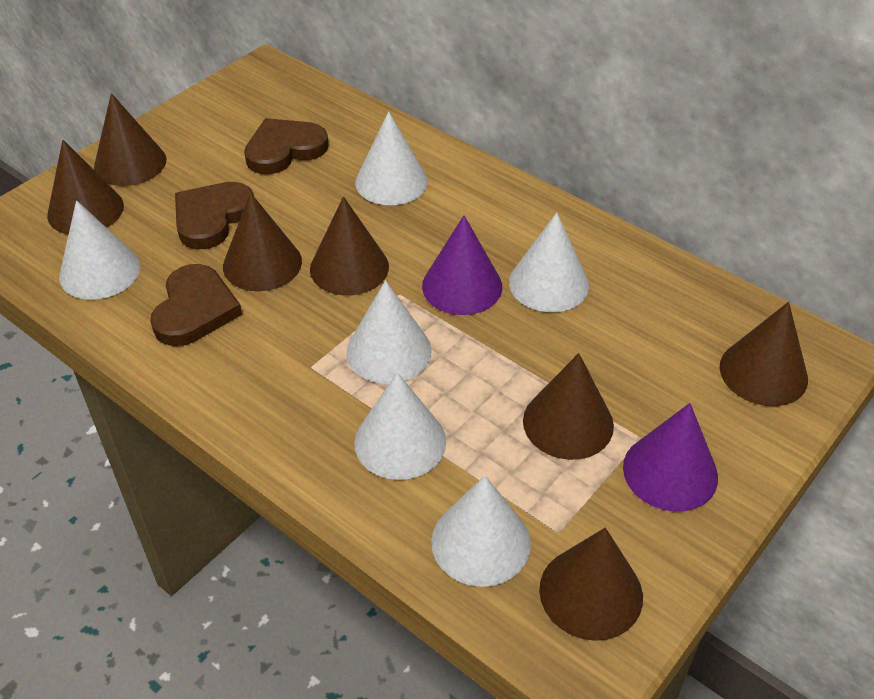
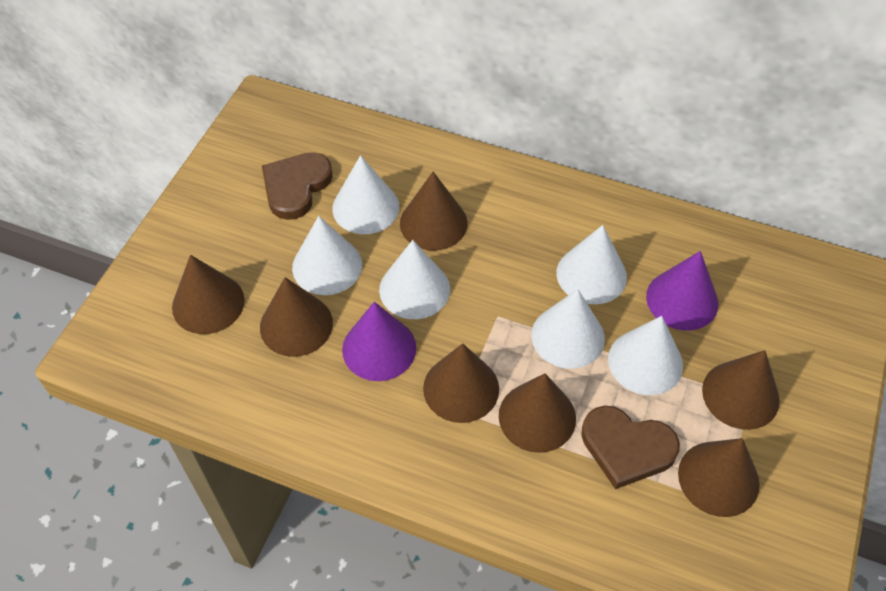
brown heart: 3 -> 2

